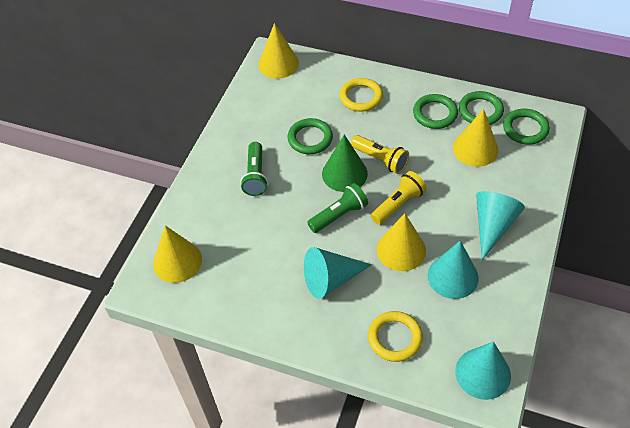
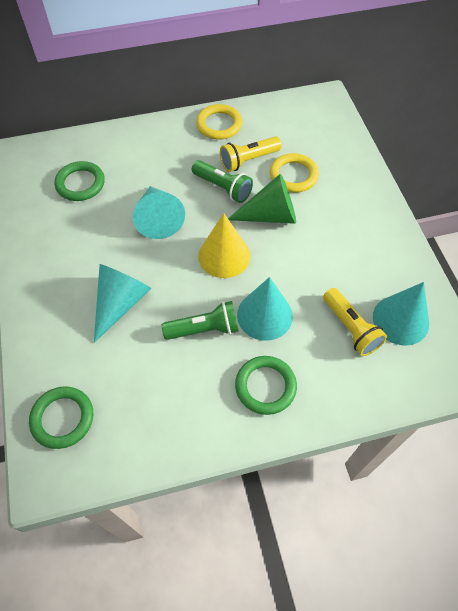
green ring: 4 -> 3
yellow cone: 4 -> 1

